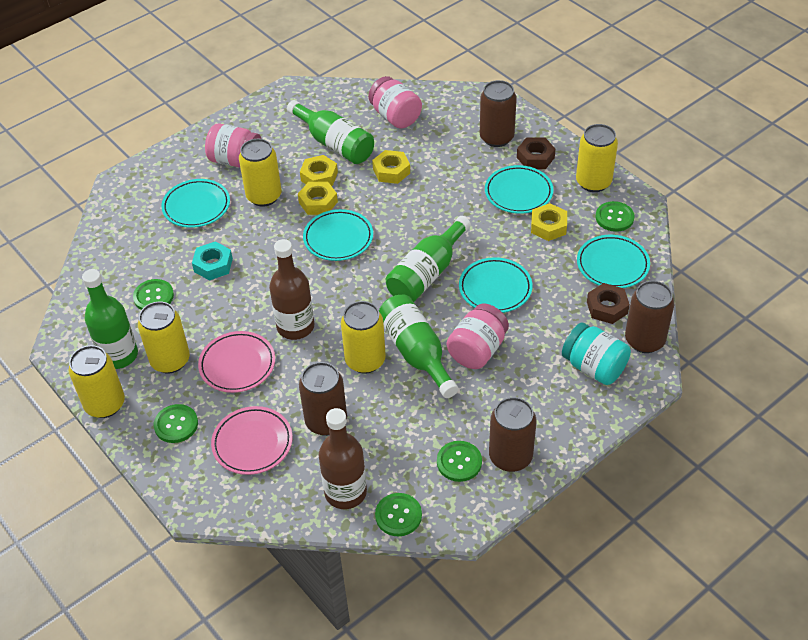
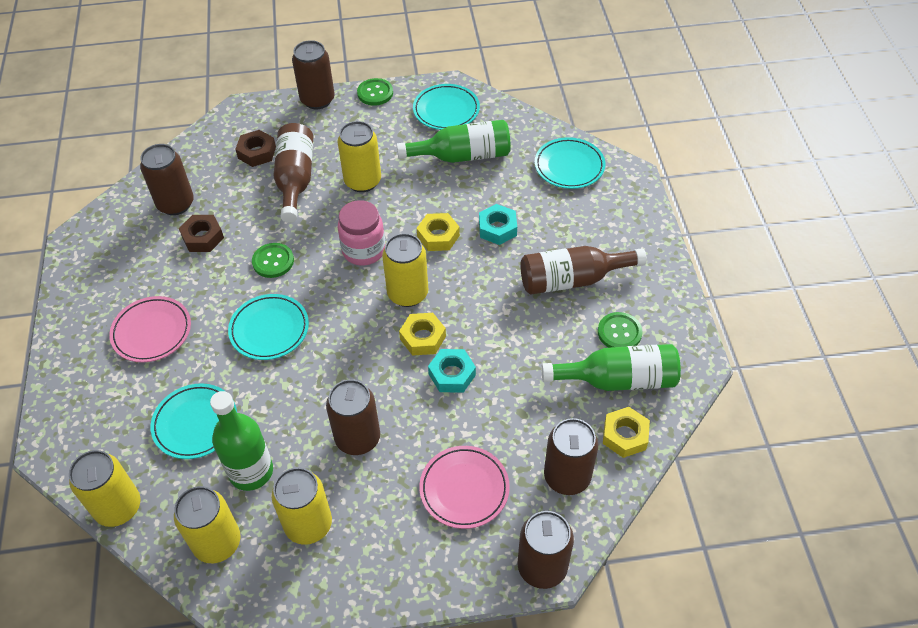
brown can: 4 -> 5
green bottle: 4 -> 3
green button: 5 -> 3
pink jar: 3 -> 1
turquoise jar: 1 -> 0
turquoise nut: 1 -> 2
turquoise plate: 5 -> 4
yellow nut: 4 -> 3

